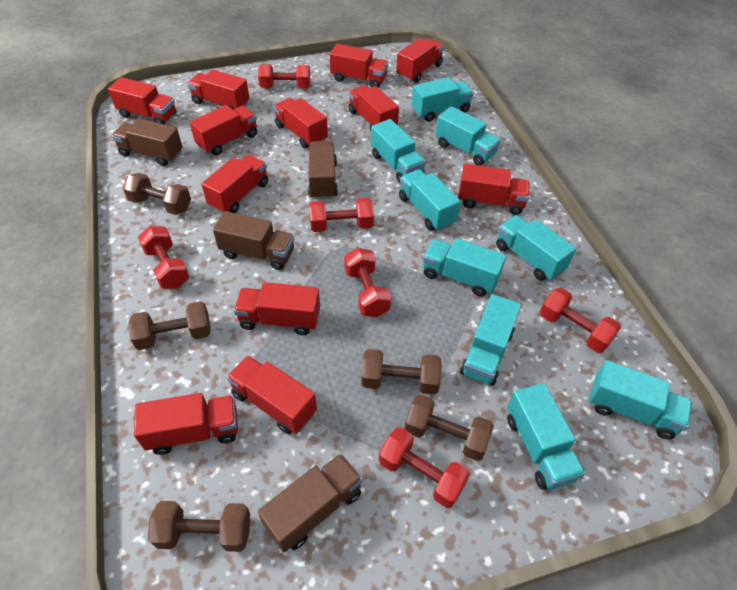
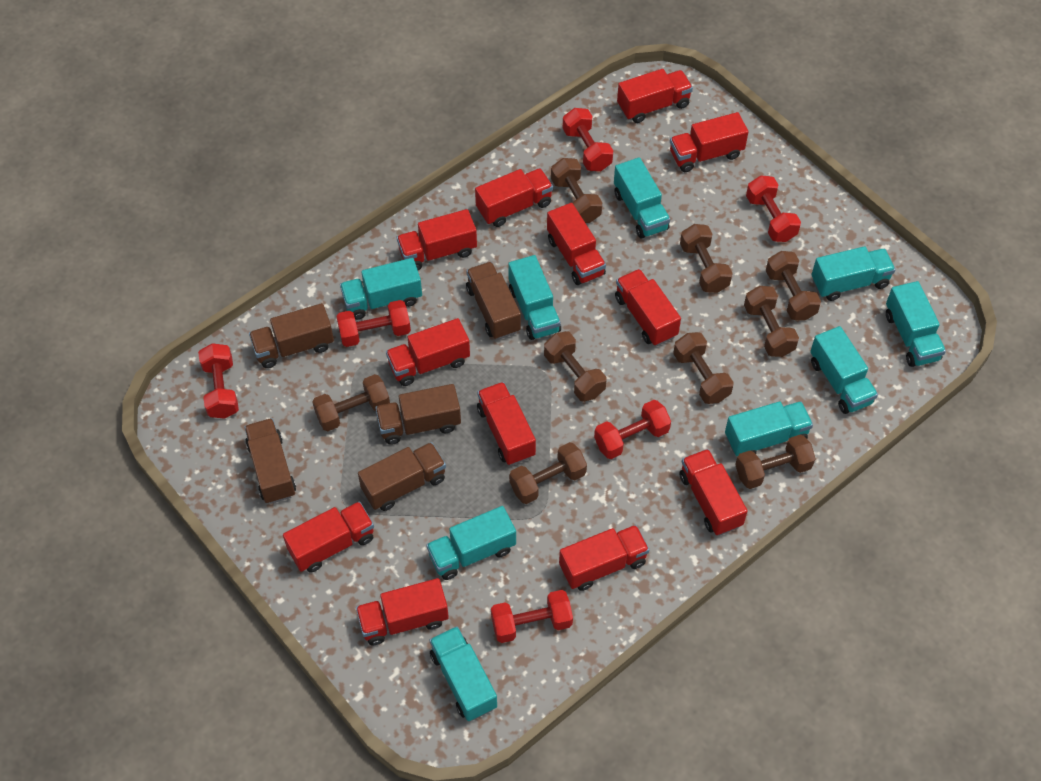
brown dumbbell: 5 -> 9
brown truck: 4 -> 5

